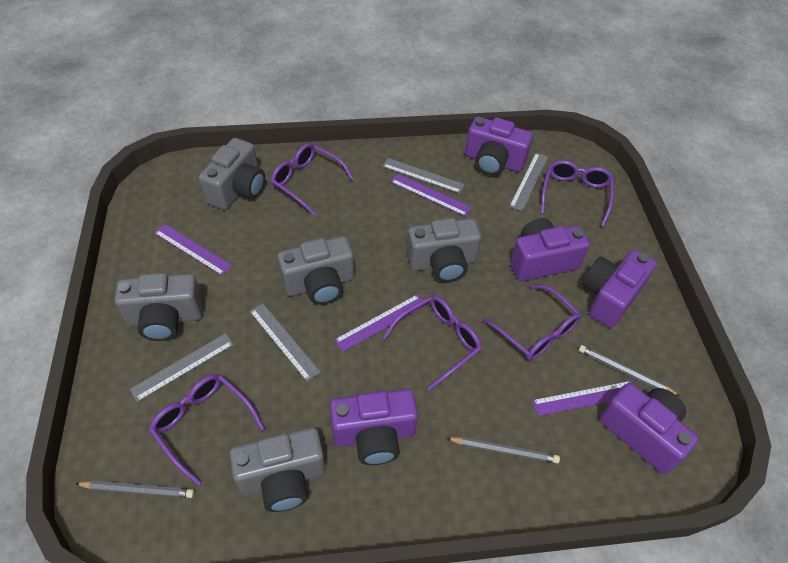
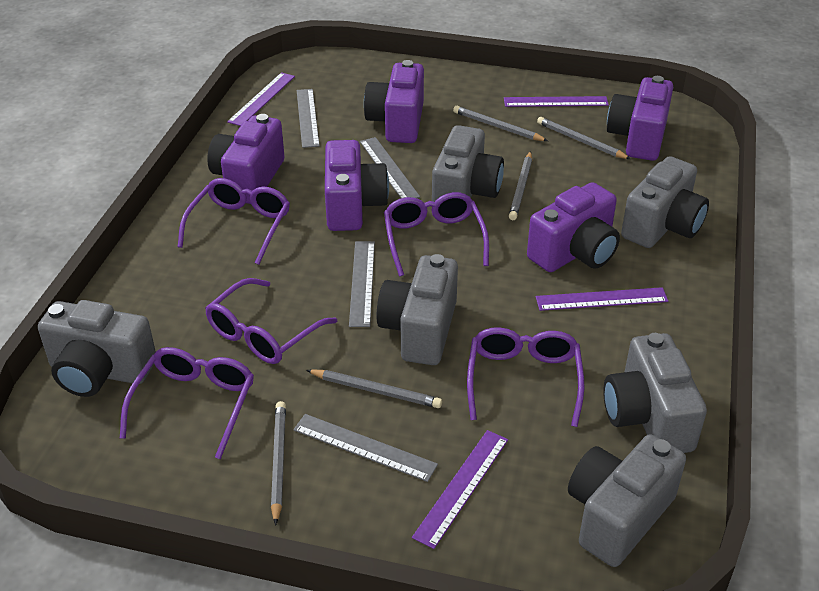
grey camera: 5 -> 6
grey pencil: 3 -> 5

